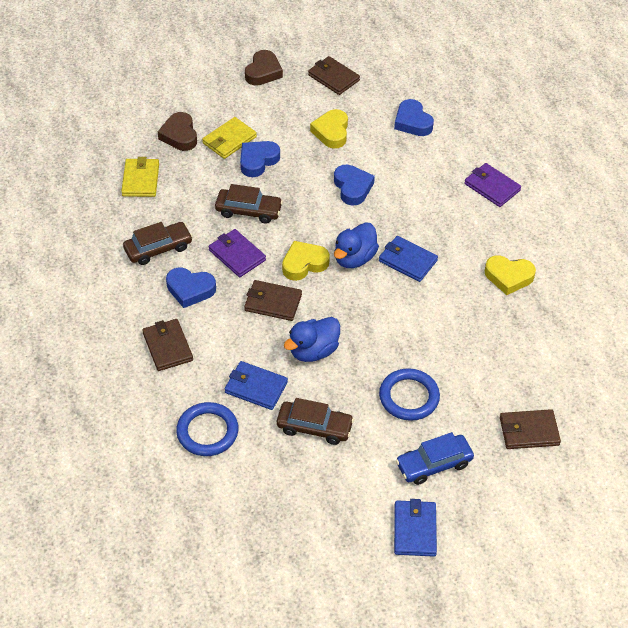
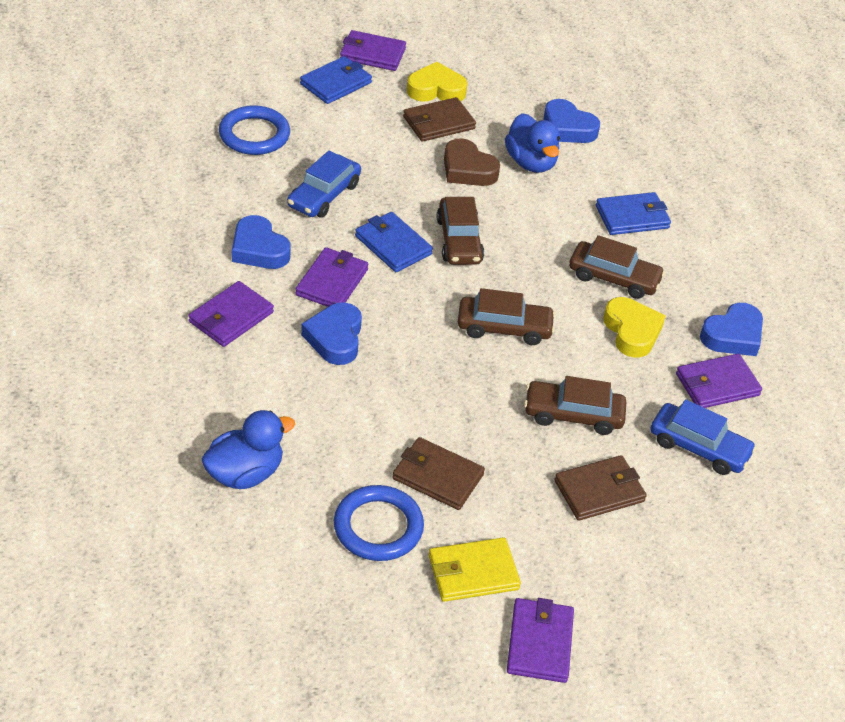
blue car: 1 -> 2
brown car: 3 -> 4
brown heart: 2 -> 1
brown wallet: 4 -> 3
purple wallet: 2 -> 5
yellow heart: 3 -> 2
yellow wallet: 2 -> 1

